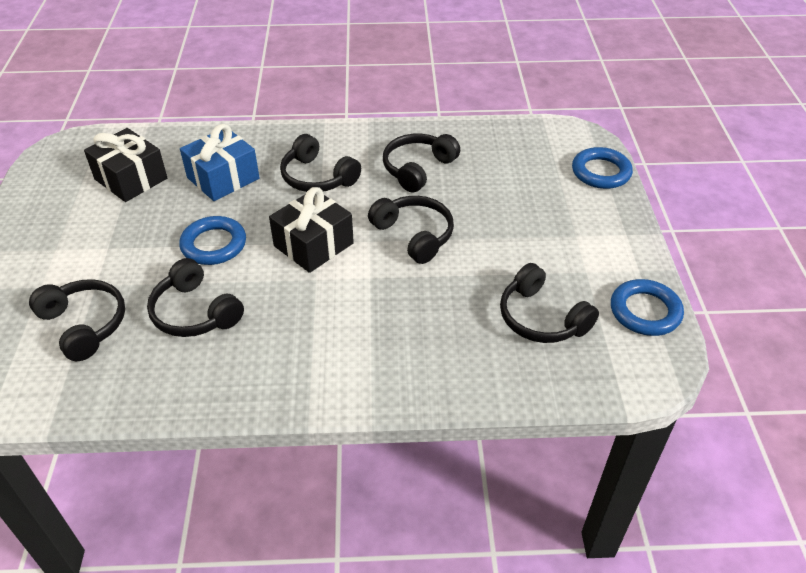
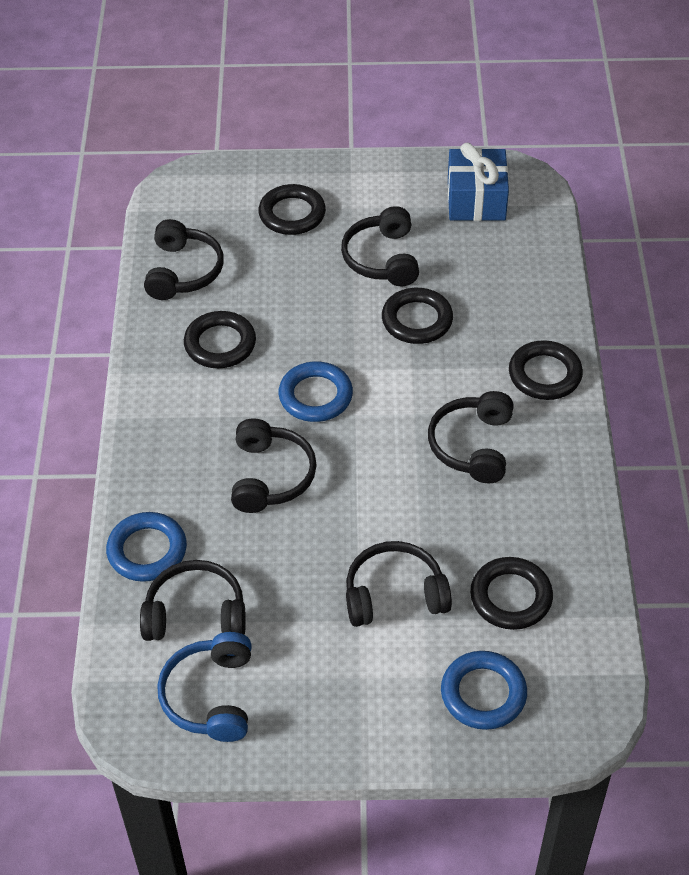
black gift: 2 -> 0
black ring: 0 -> 5
blue headphones: 0 -> 1

